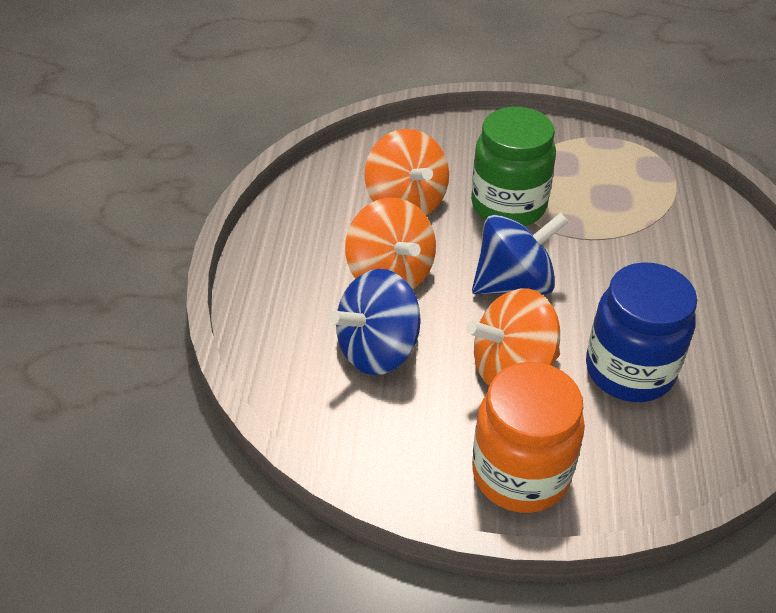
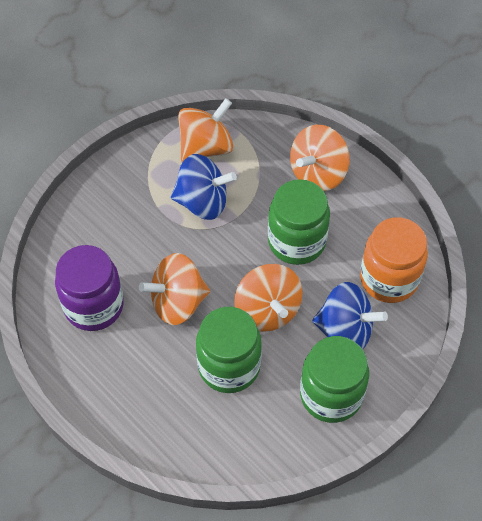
blue jar: 1 -> 0
green jar: 1 -> 3
orange spinning top: 3 -> 4
purple jar: 0 -> 1

